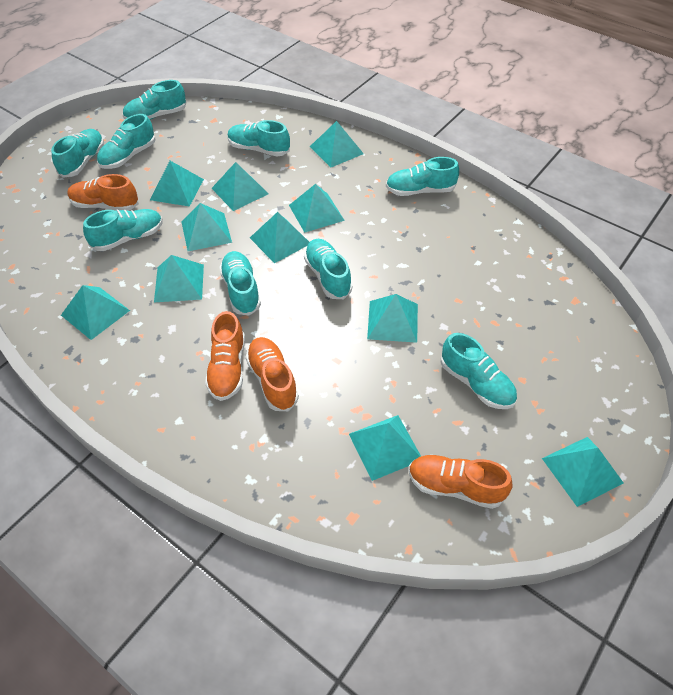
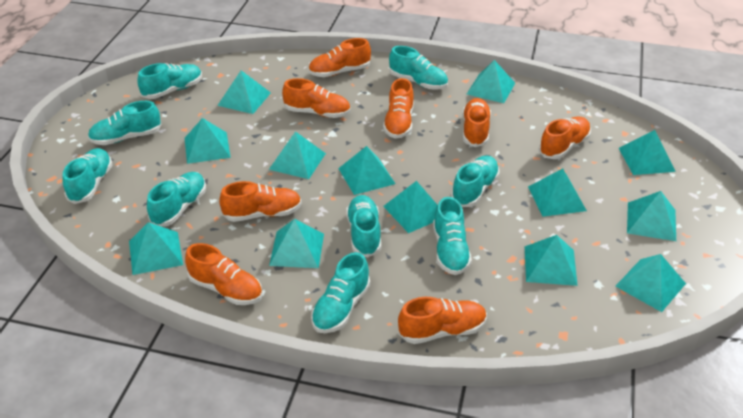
orange shoe: 4 -> 8
turquoise pyramid: 11 -> 13

